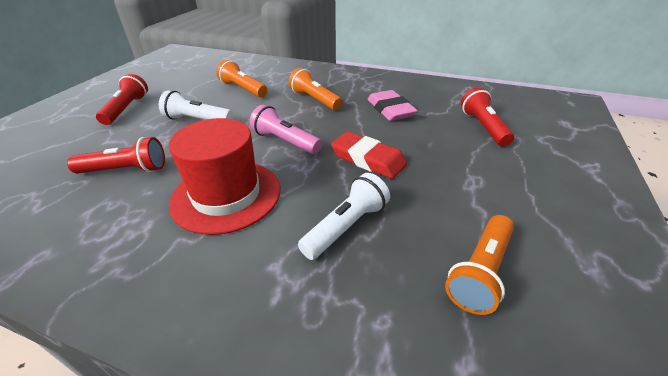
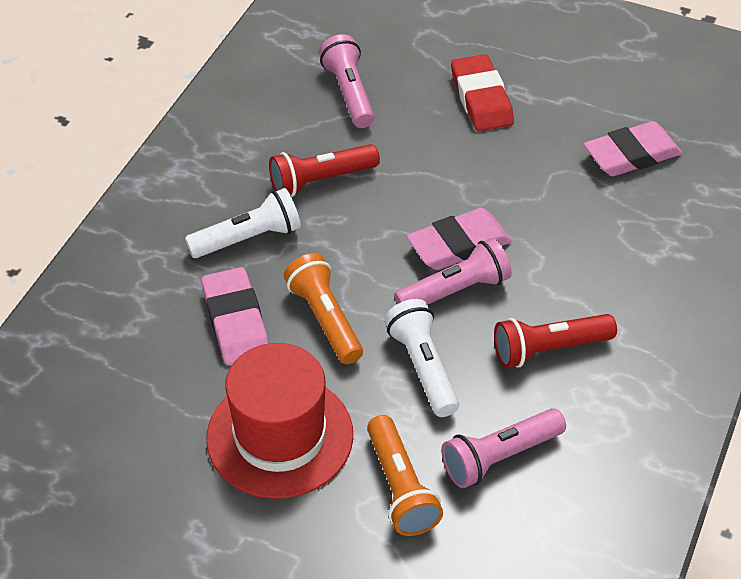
orange flashlight: 3 -> 2
pink eraser: 1 -> 3
pink flashlight: 1 -> 3
red flashlight: 3 -> 2

